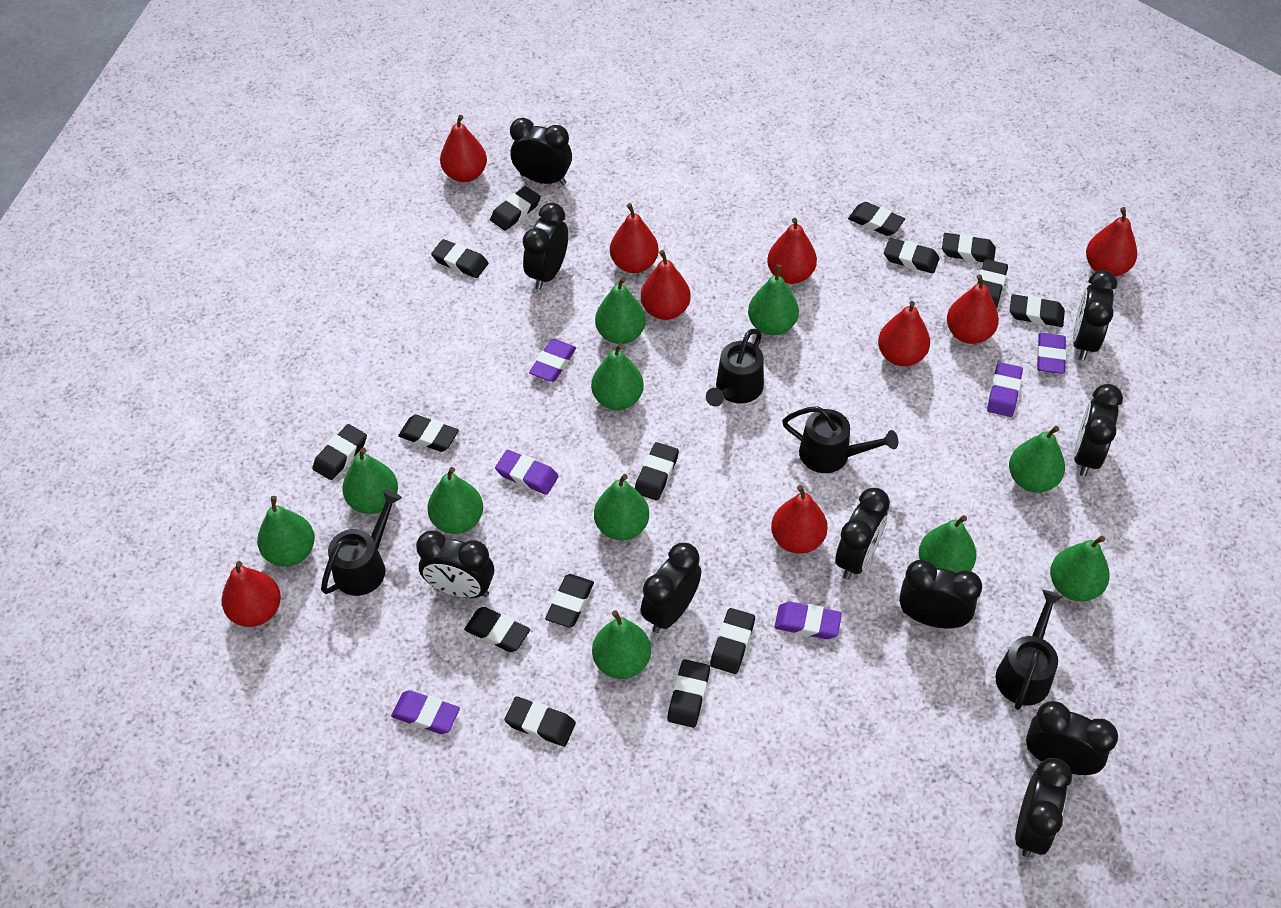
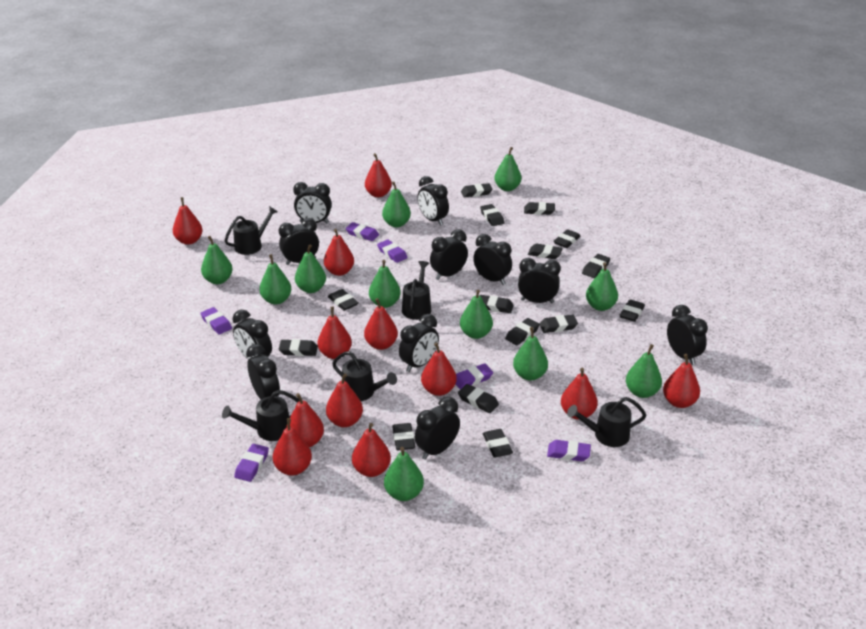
black clock: 10 -> 11
black watering can: 4 -> 5
red pear: 9 -> 12

